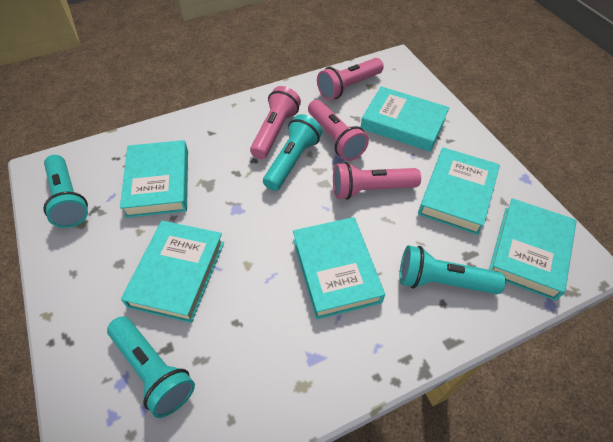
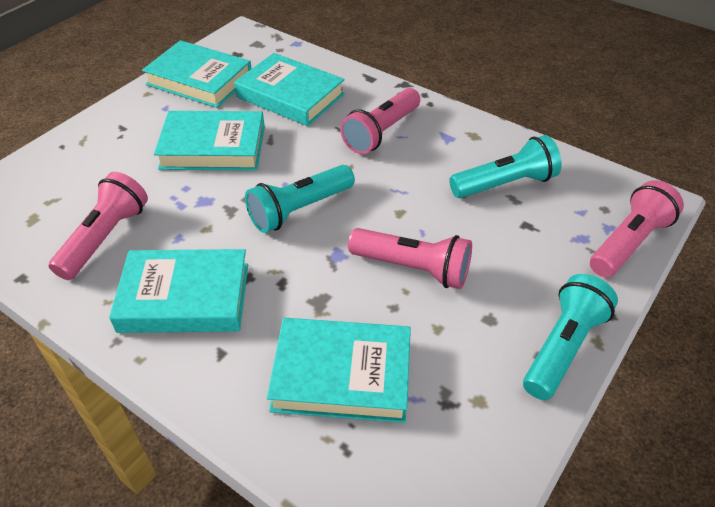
turquoise book: 6 -> 5
turquoise flashlight: 4 -> 3

